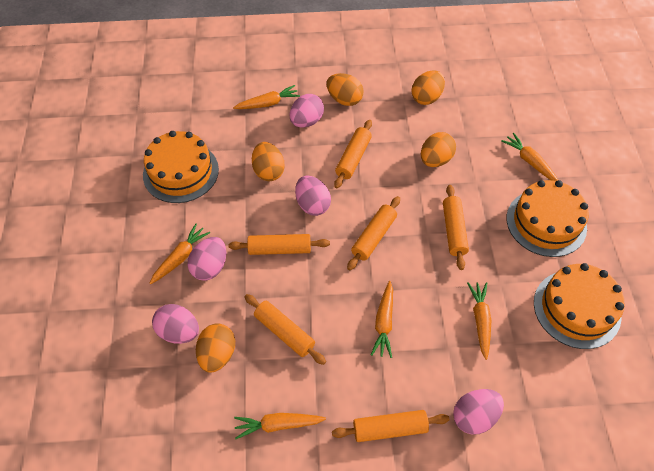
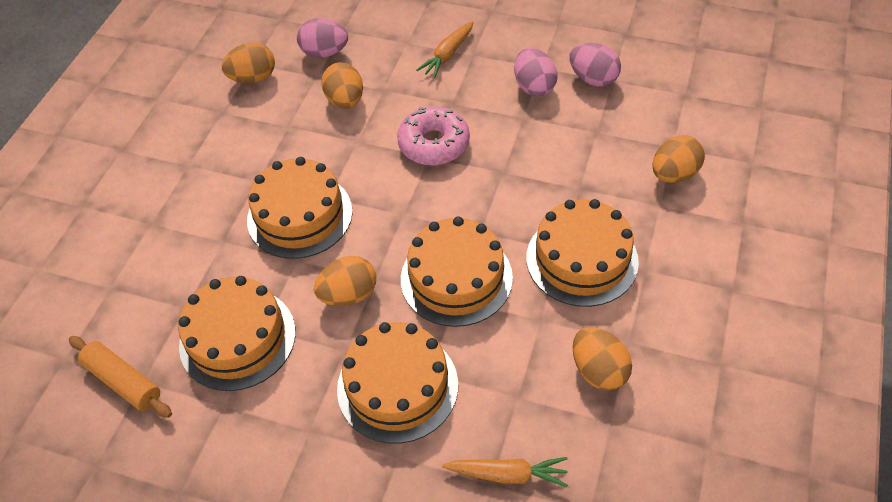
orange cake: 3 -> 5
orange carrot: 6 -> 2
orange rolling pin: 6 -> 1
pink donut: 0 -> 1
pink egg: 5 -> 3

